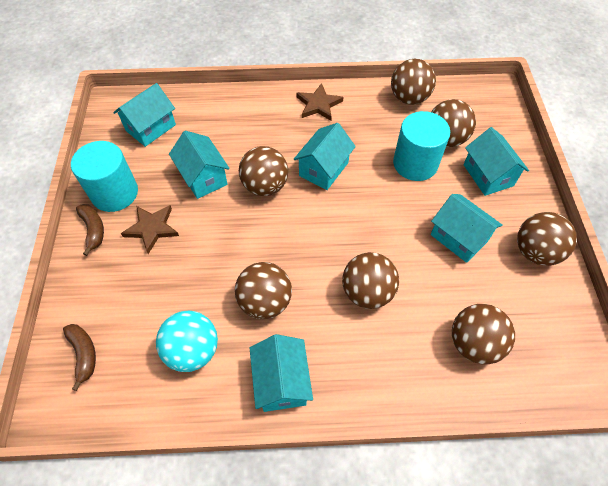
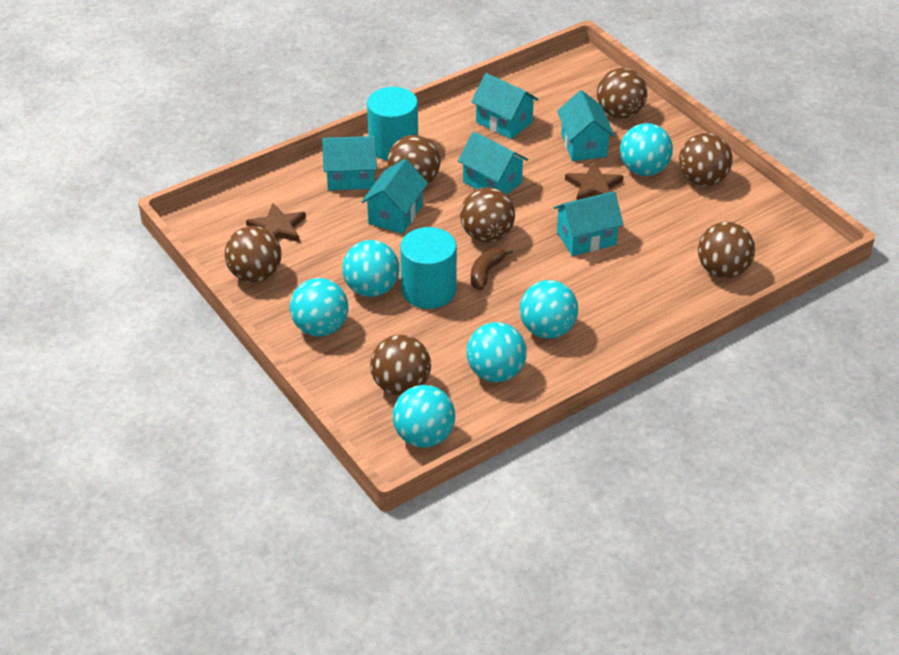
brown banana: 2 -> 1
turquoise ball: 1 -> 6

